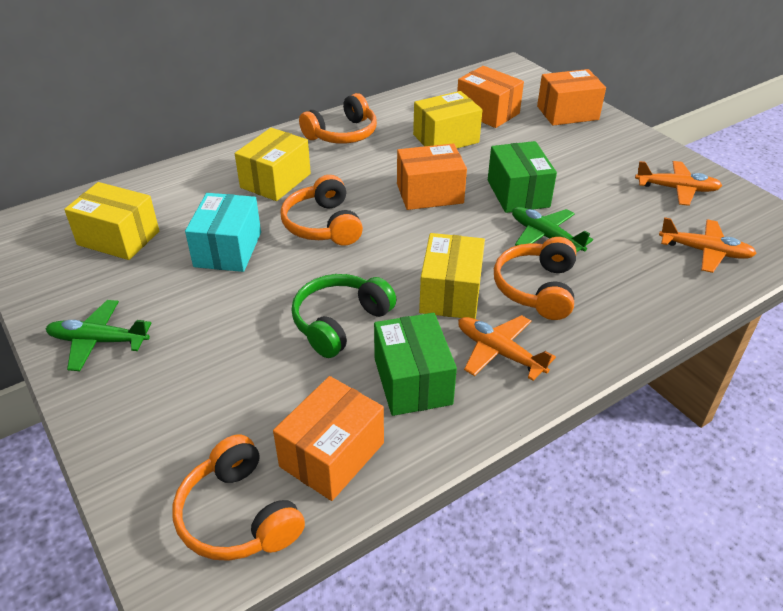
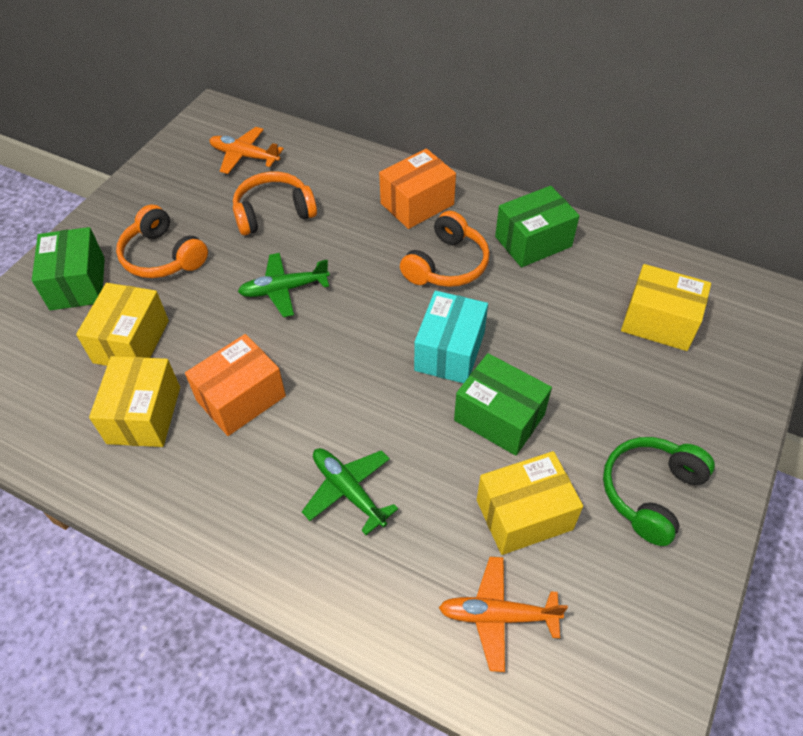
green box: 2 -> 3
orange box: 4 -> 2
orange headphones: 4 -> 3
orange plane: 3 -> 2

